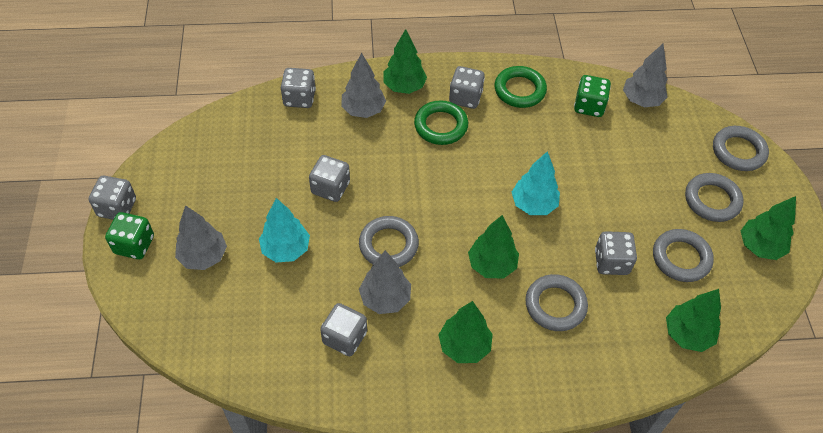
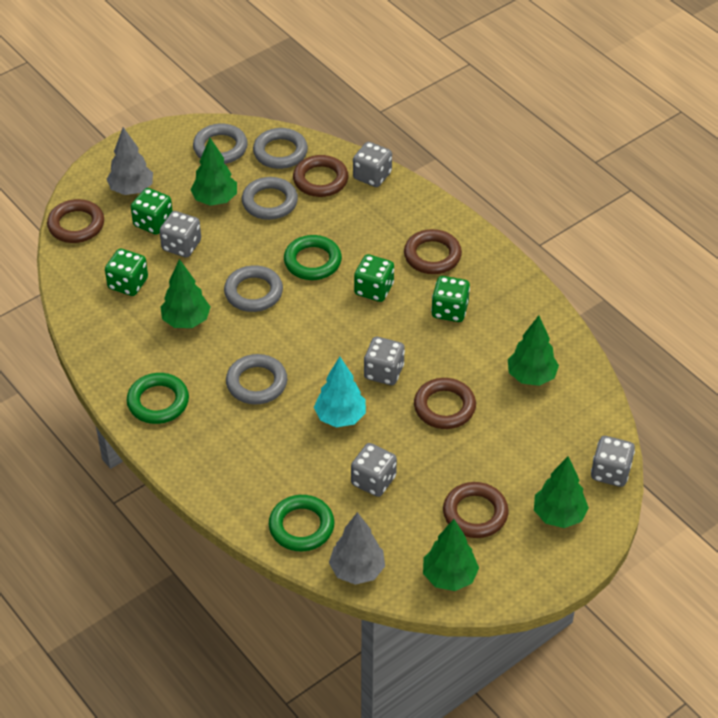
brown ring: 0 -> 5
green dice: 2 -> 4
green ring: 2 -> 3
grey dice: 6 -> 5
grey tree: 4 -> 2
turquoise tree: 2 -> 1

